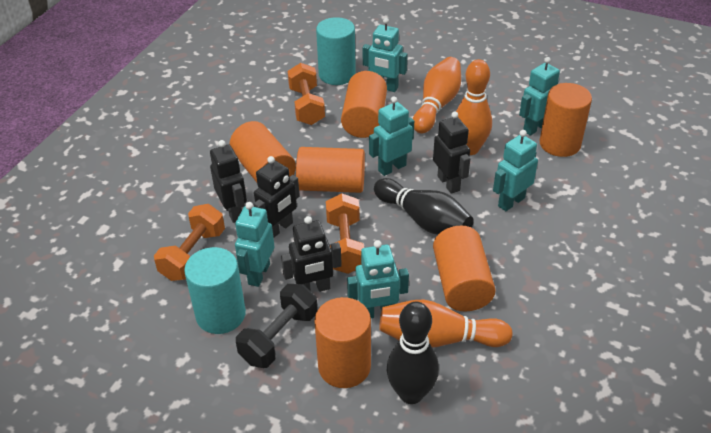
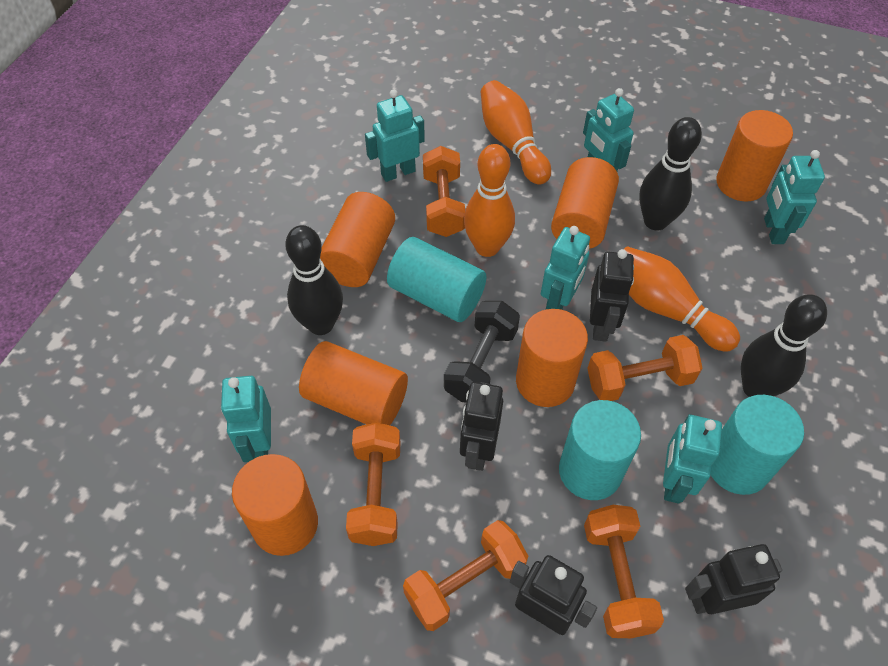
black bowling pin: 2 -> 3
orange dumbbell: 3 -> 5
turquoise cylinder: 2 -> 3

